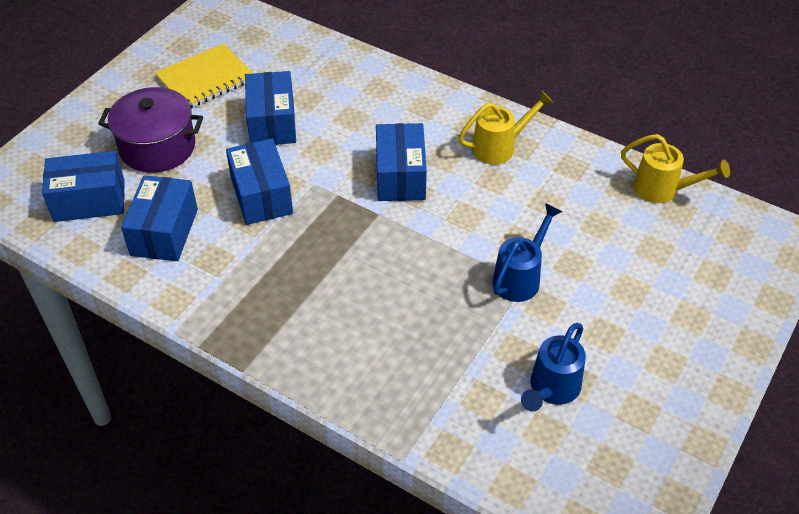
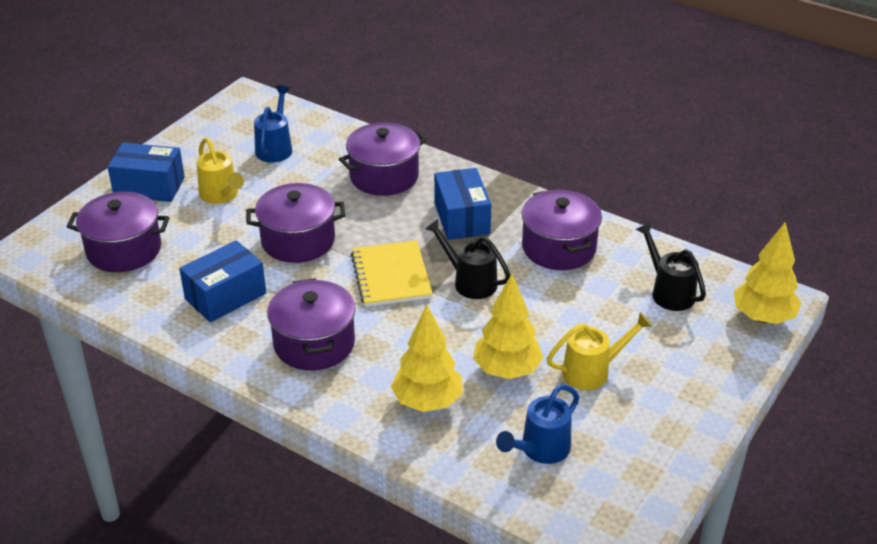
black watering can: 0 -> 2
blue box: 5 -> 3
purple pot: 1 -> 5
yellow tree: 0 -> 3

